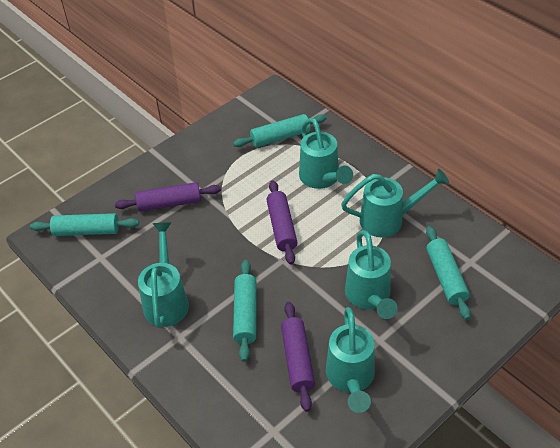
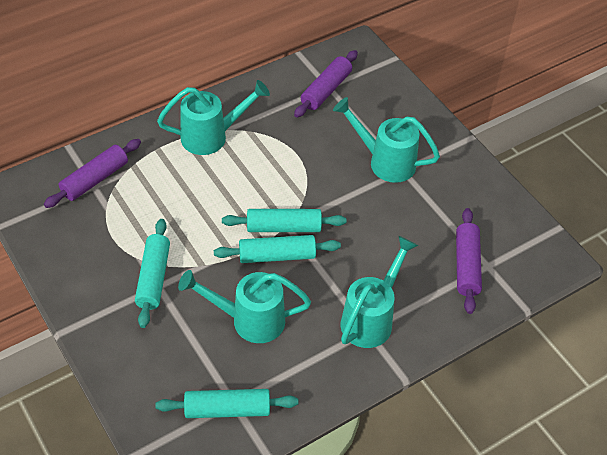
turquoise watering can: 5 -> 4

